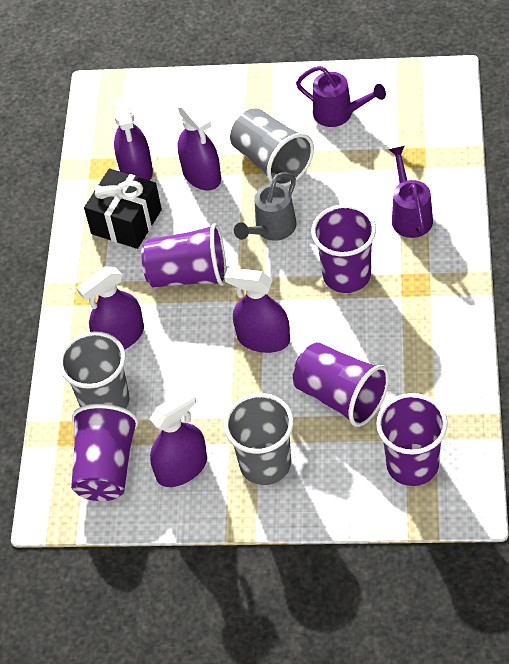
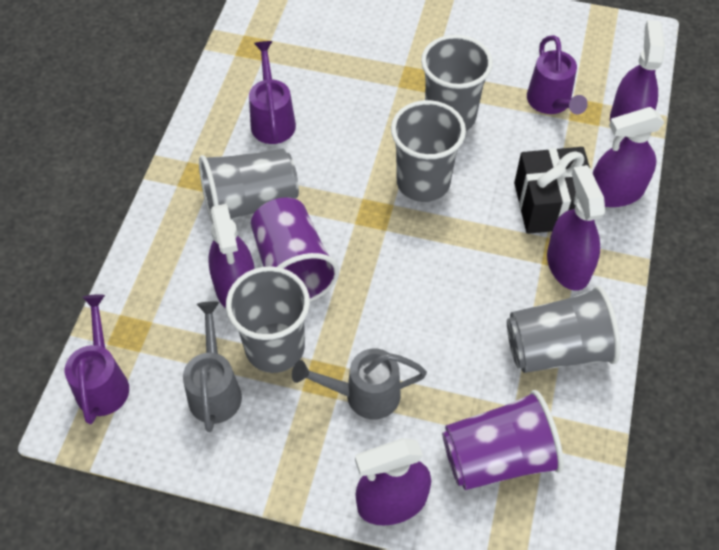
grey cup: 3 -> 5
grey watering can: 1 -> 2
purple cup: 5 -> 2
purple watering can: 2 -> 3

